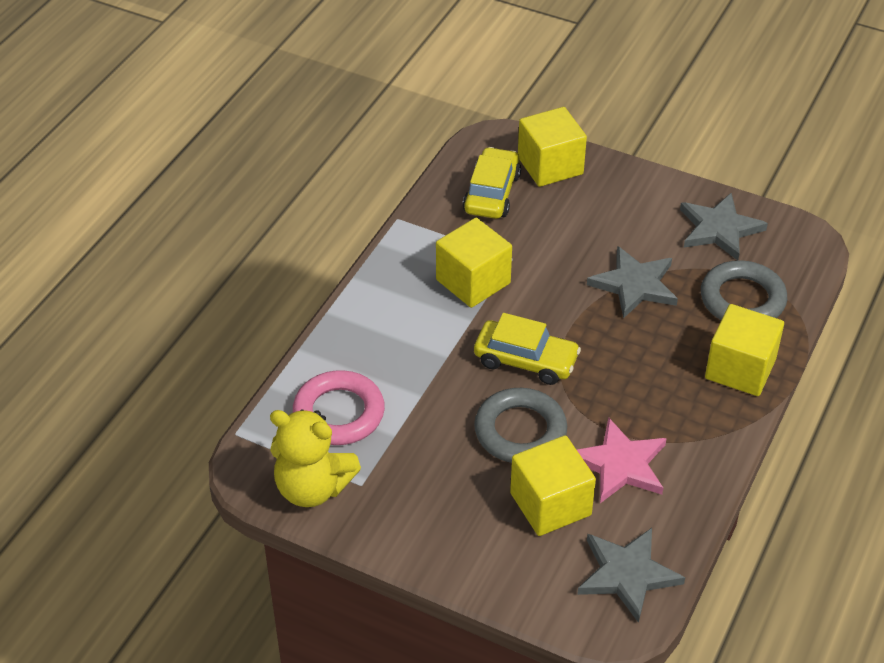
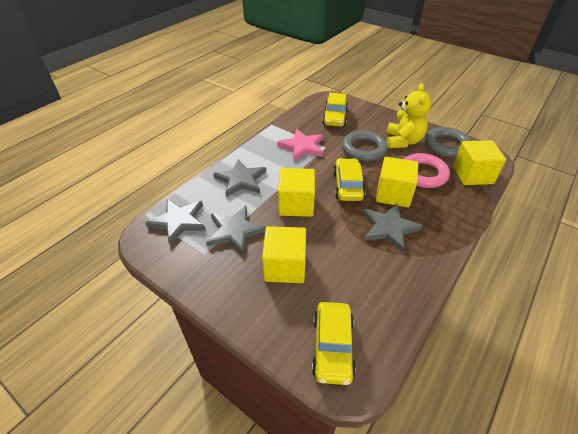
grey star: 3 -> 4
yellow car: 2 -> 3

